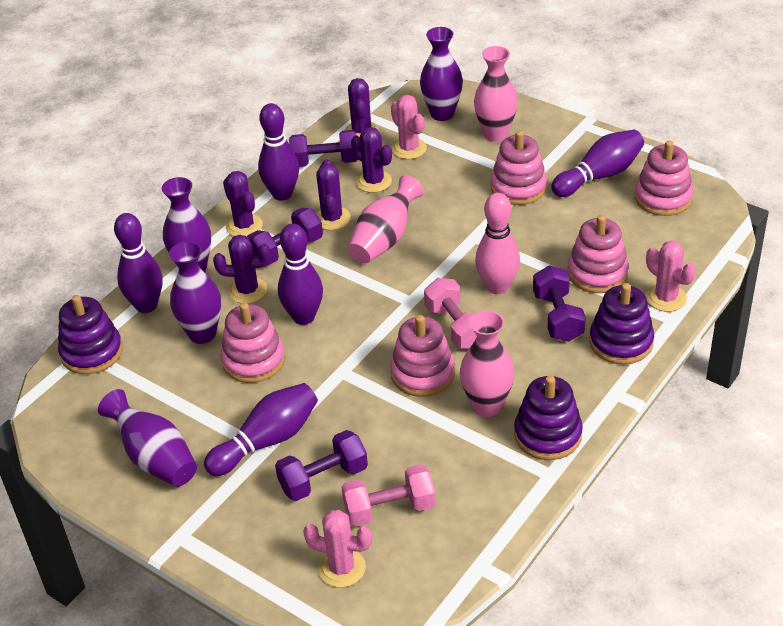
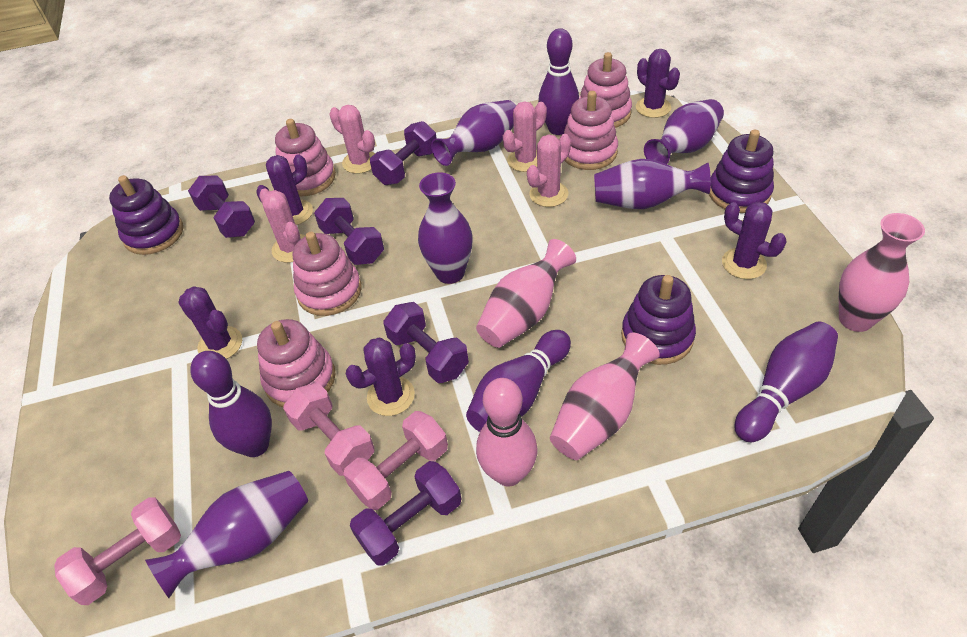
pink cactus: 3 -> 4
pink dumbbell: 2 -> 3
purple bowling pin: 5 -> 4
purple dumbbell: 4 -> 5
purple vase: 4 -> 5

